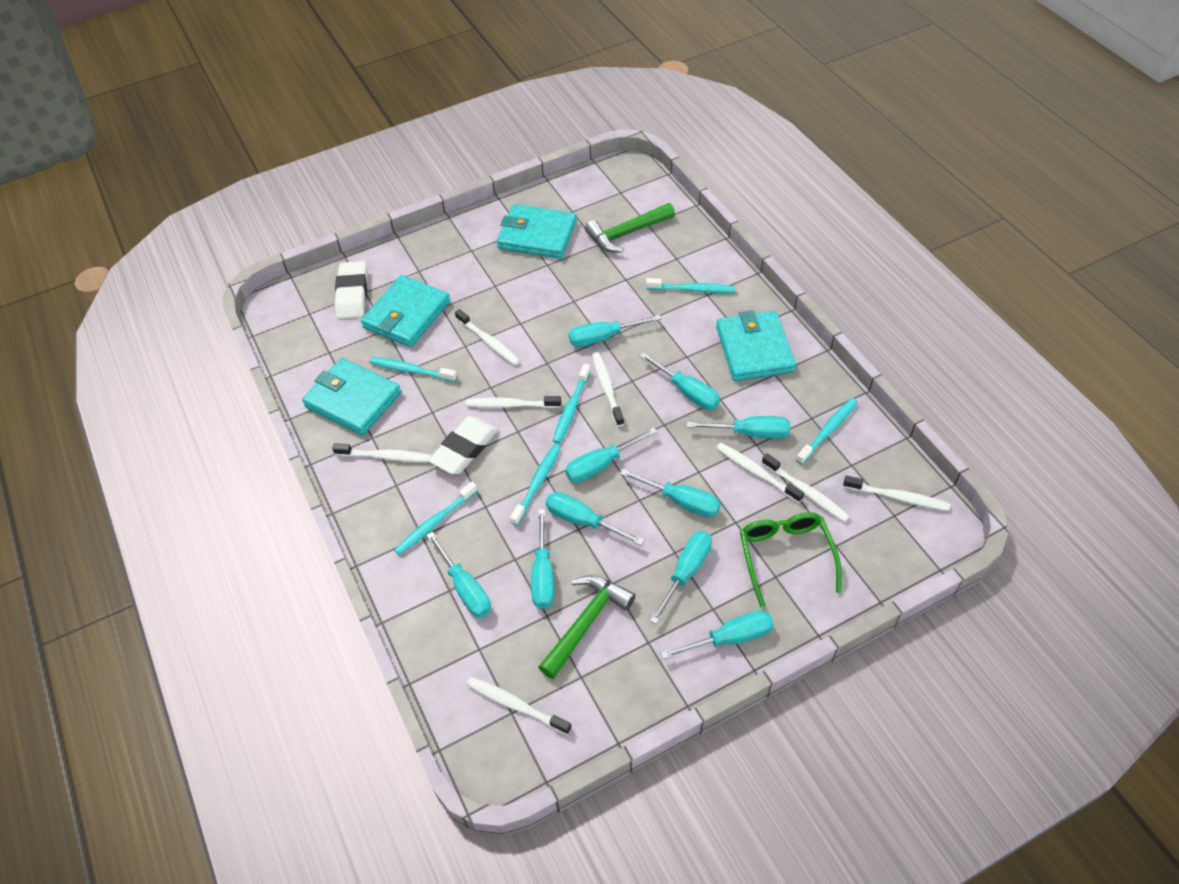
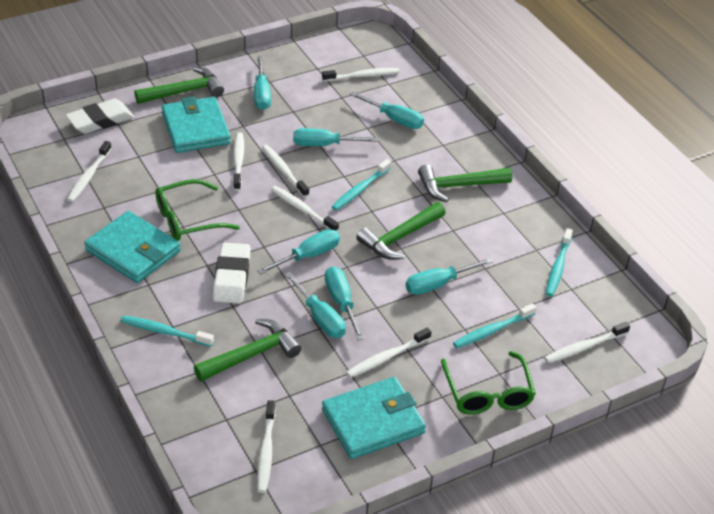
green glasses: 1 -> 2
green hammer: 2 -> 4
turquoise screwdriver: 10 -> 7
turquoise toothbrush: 6 -> 4
turquoise wallet: 4 -> 3

